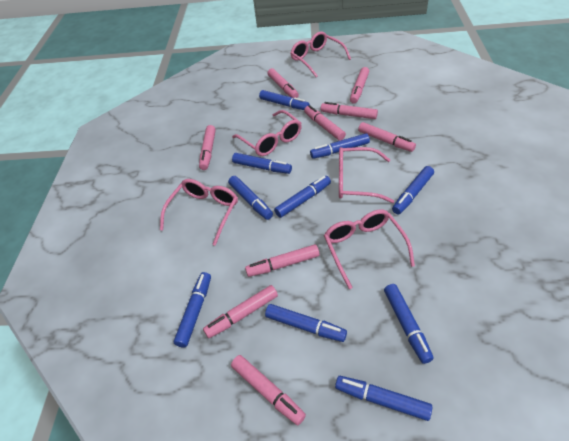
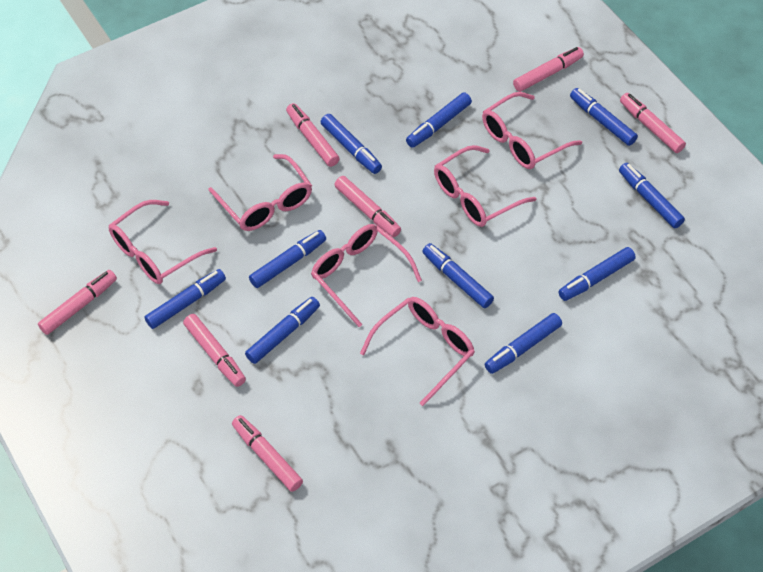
pink glasses: 5 -> 6
pink marker: 9 -> 7

